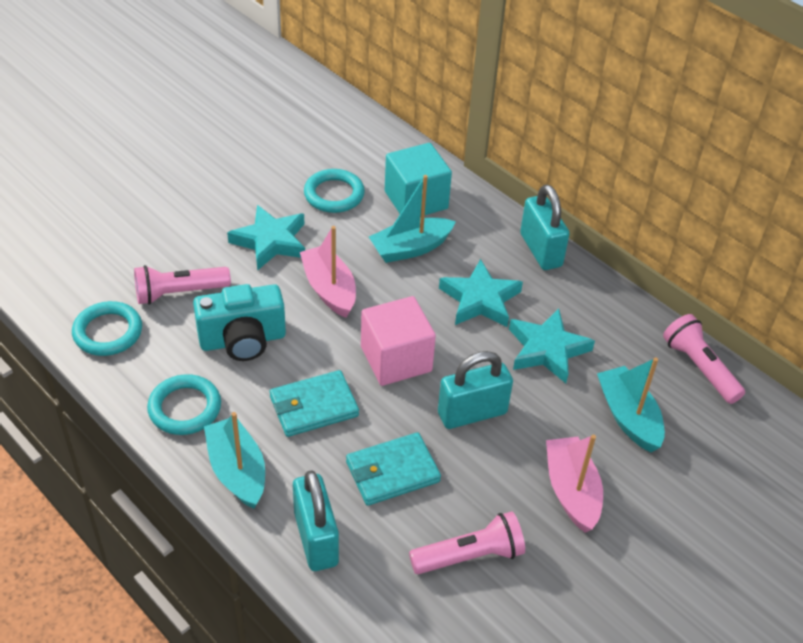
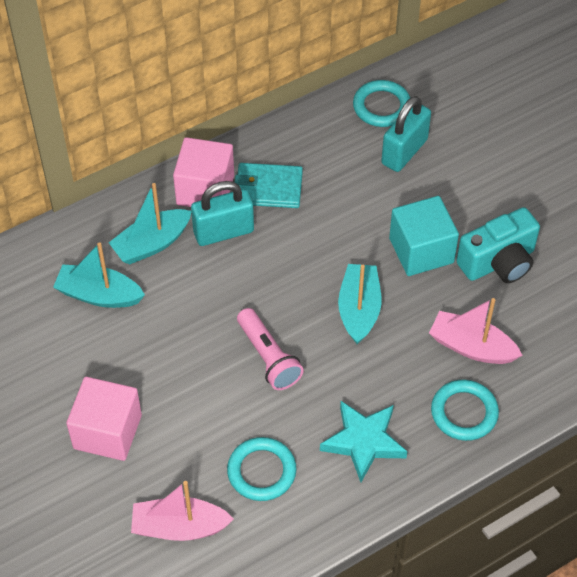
pink cube: 1 -> 2
pink flashlight: 3 -> 1
turquoise padlock: 3 -> 2
turquoise star: 3 -> 1
turquoise wallet: 2 -> 1

